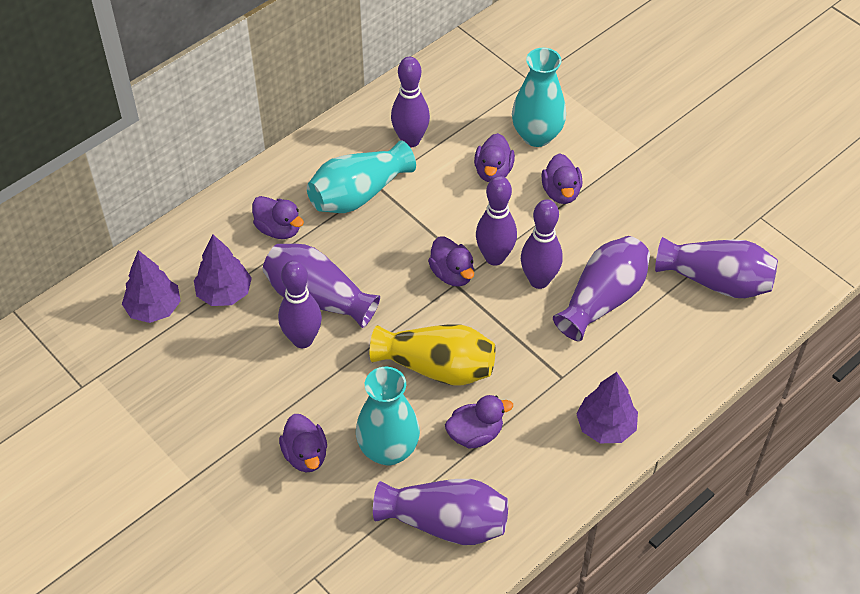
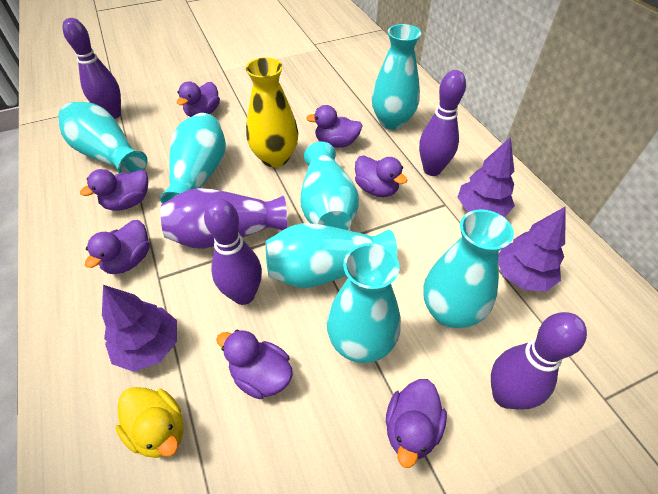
purple duck: 6 -> 7
purple vase: 4 -> 1
turquoise vase: 3 -> 7
yellow duck: 0 -> 1

